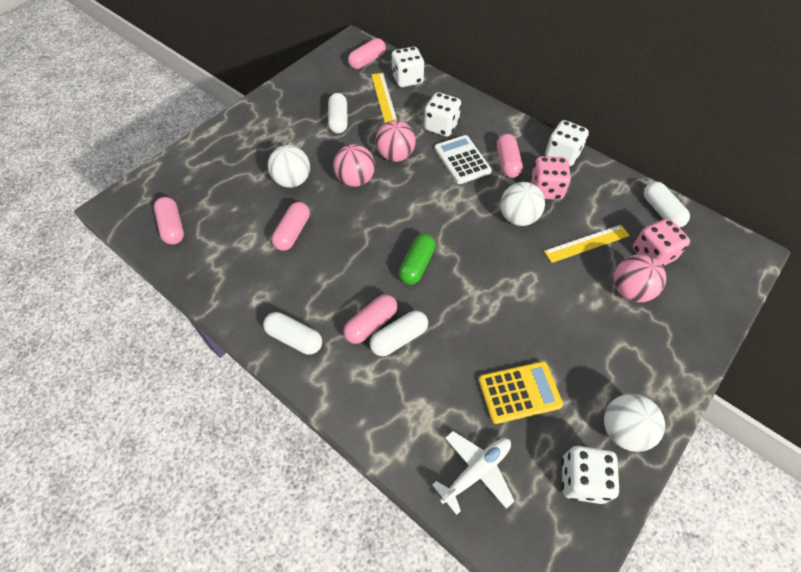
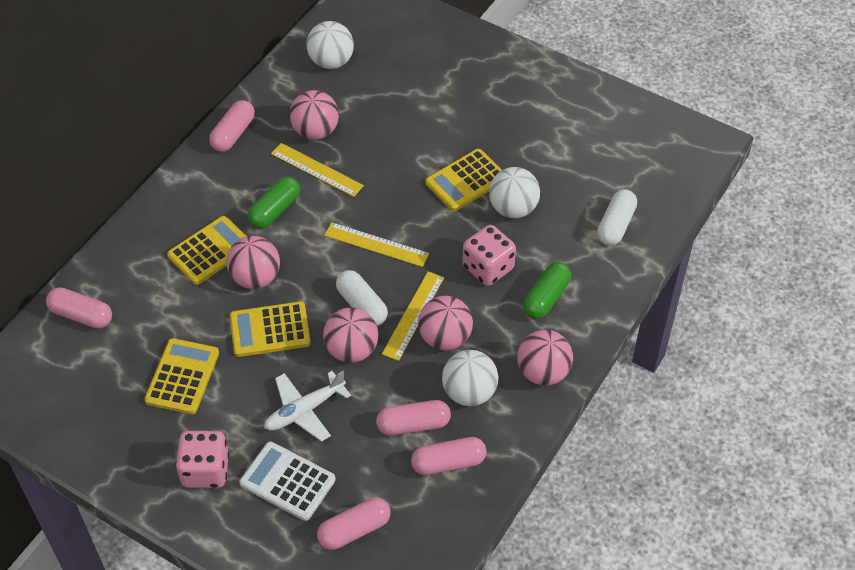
green capsule: 1 -> 2
pink ball: 3 -> 5
white capsule: 4 -> 2
white dice: 4 -> 0
yellow calculator: 1 -> 4
yellow ruler: 2 -> 3

